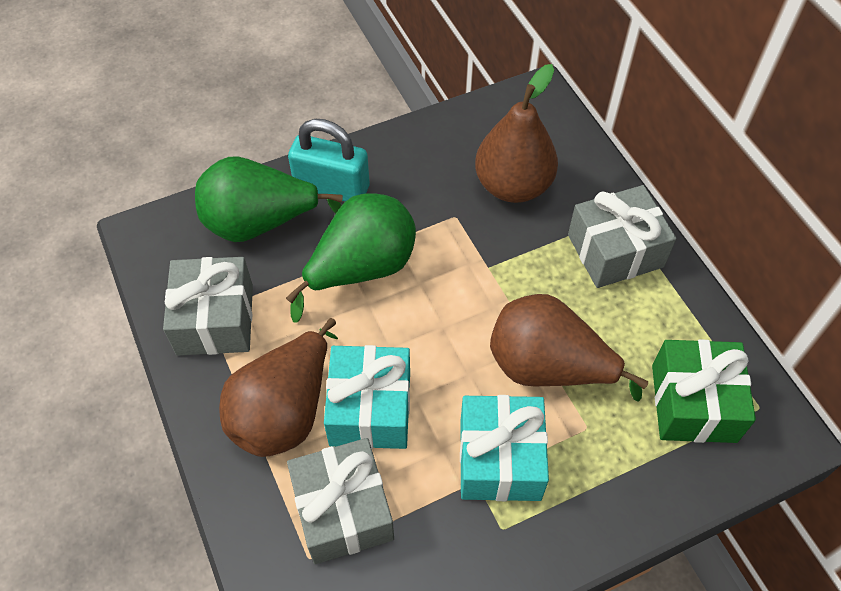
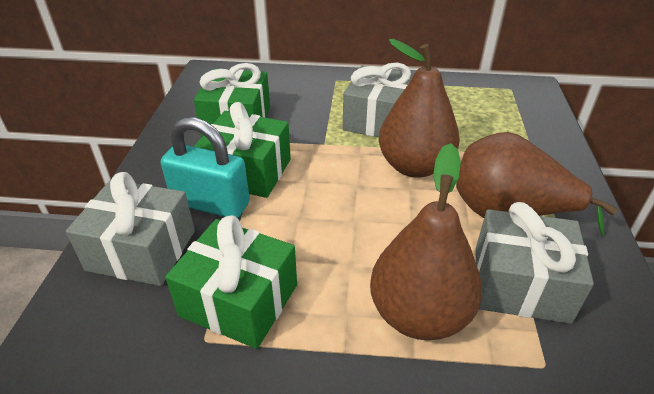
green gift: 1 -> 3
green pear: 2 -> 0
turquoise gift: 2 -> 0

